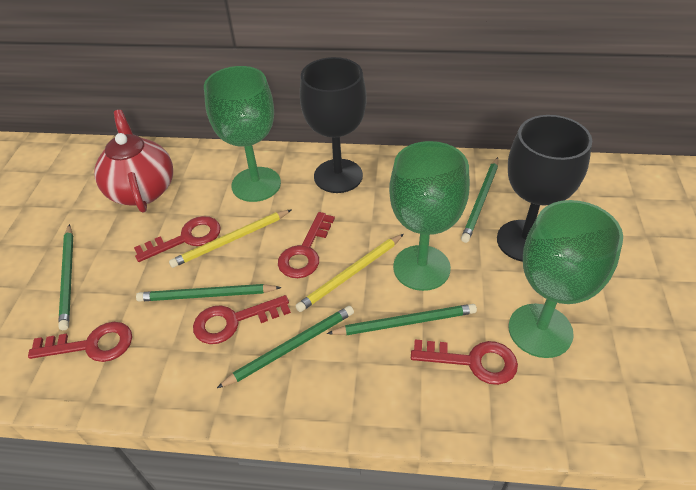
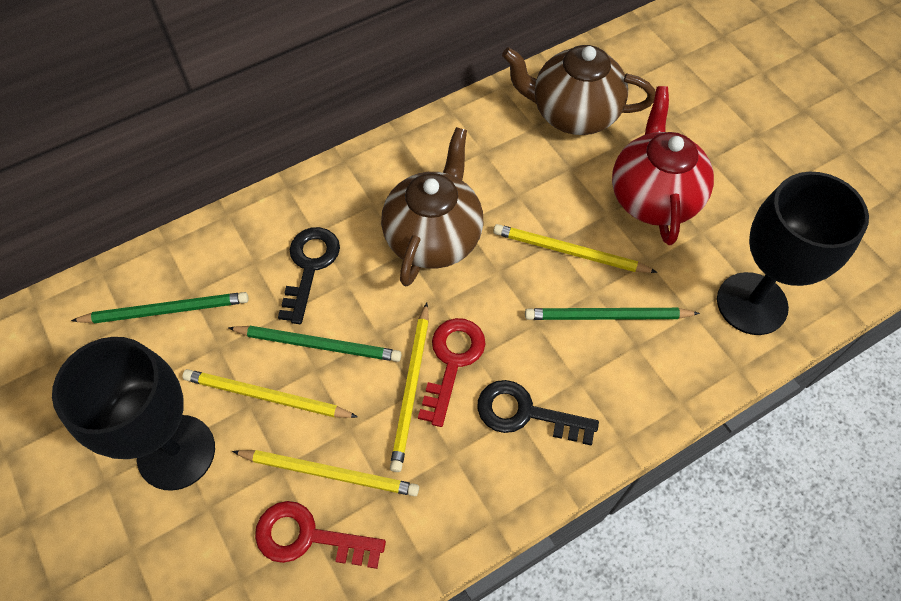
black key: 0 -> 2
brown teapot: 0 -> 2
green goblet: 3 -> 0
green pencil: 5 -> 3
red key: 5 -> 2
yellow pencil: 2 -> 4

